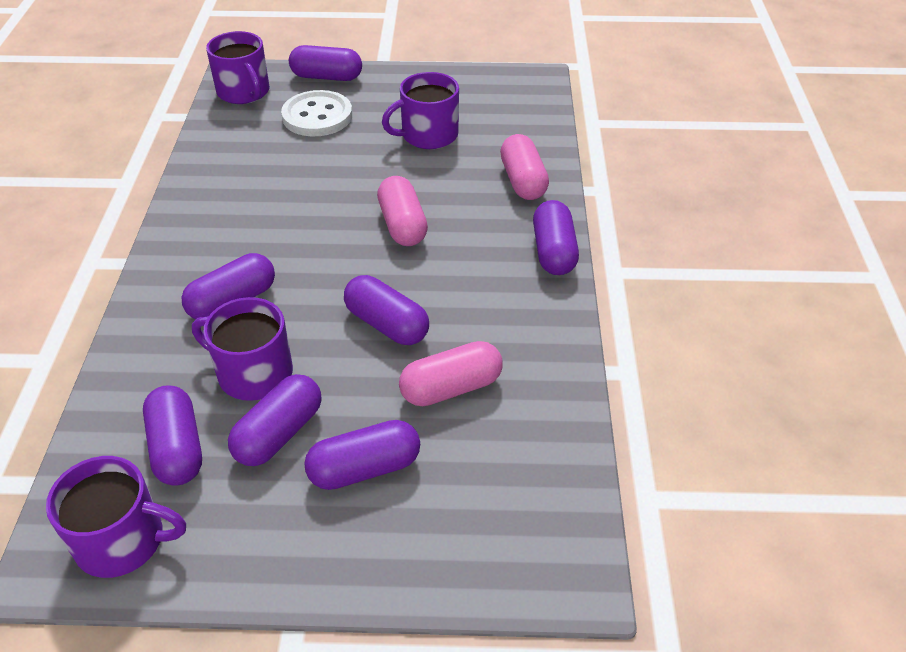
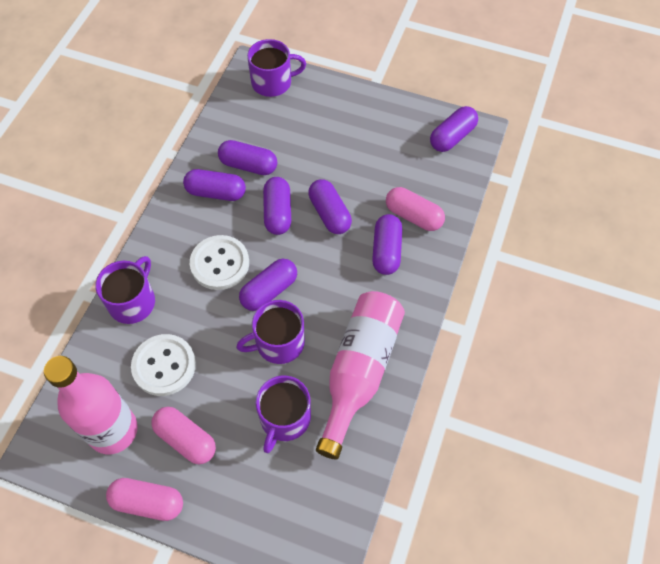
pink bottle: 0 -> 2
white button: 1 -> 2

